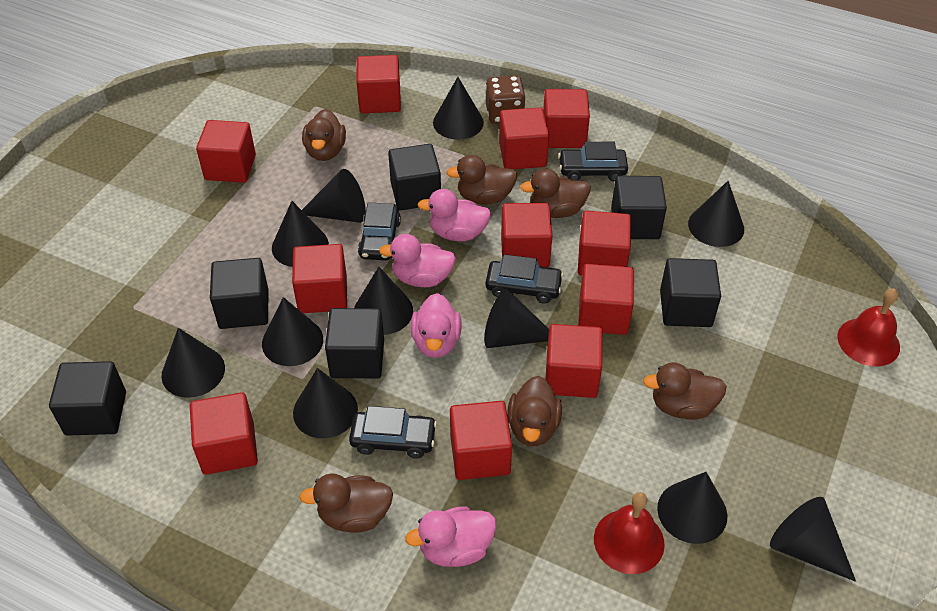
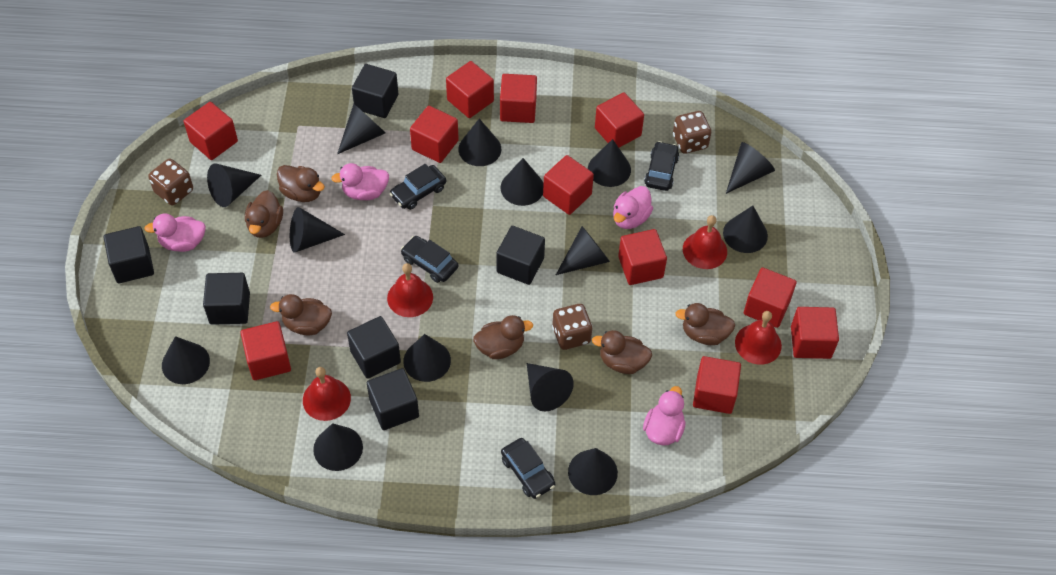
black cone: 11 -> 14
brown dice: 1 -> 3
red bell: 2 -> 4

